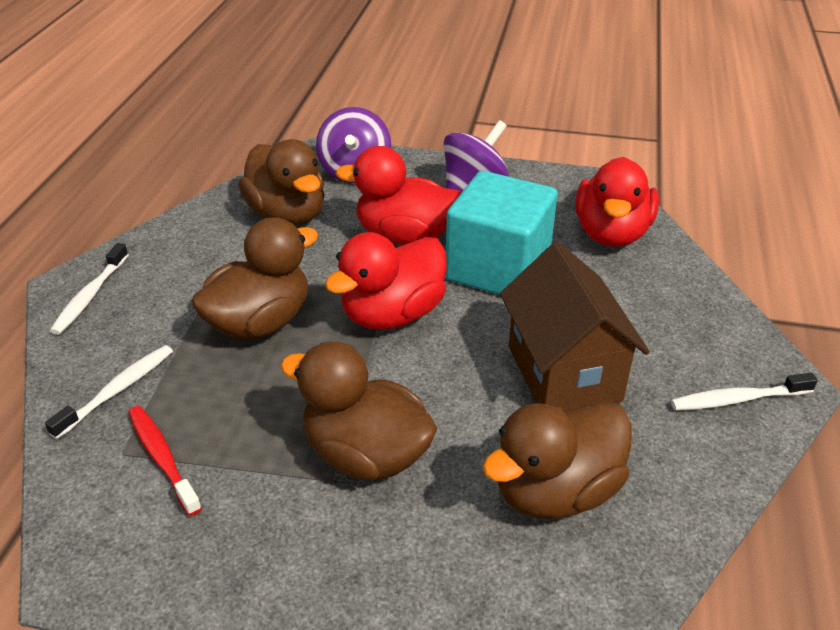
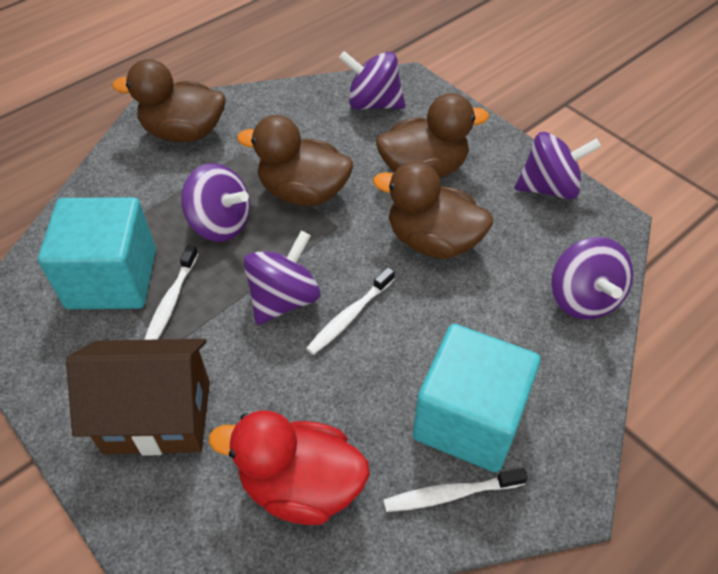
purple spinning top: 2 -> 5
red duck: 3 -> 1
red toothbrush: 1 -> 0
turquoise cube: 1 -> 2

